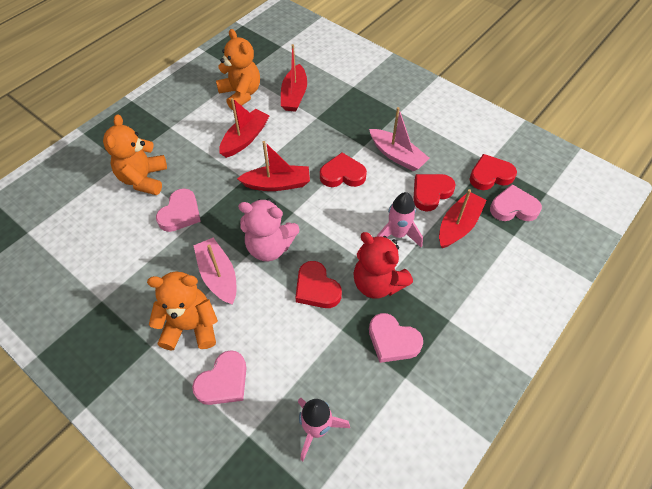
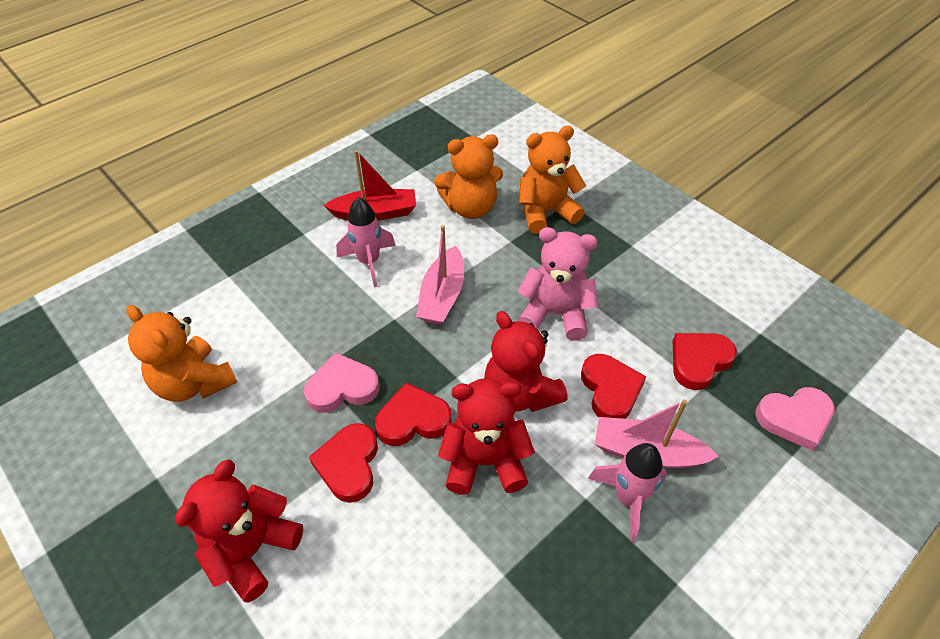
pink heart: 4 -> 2
red boat: 4 -> 1
red teddy bear: 1 -> 3

